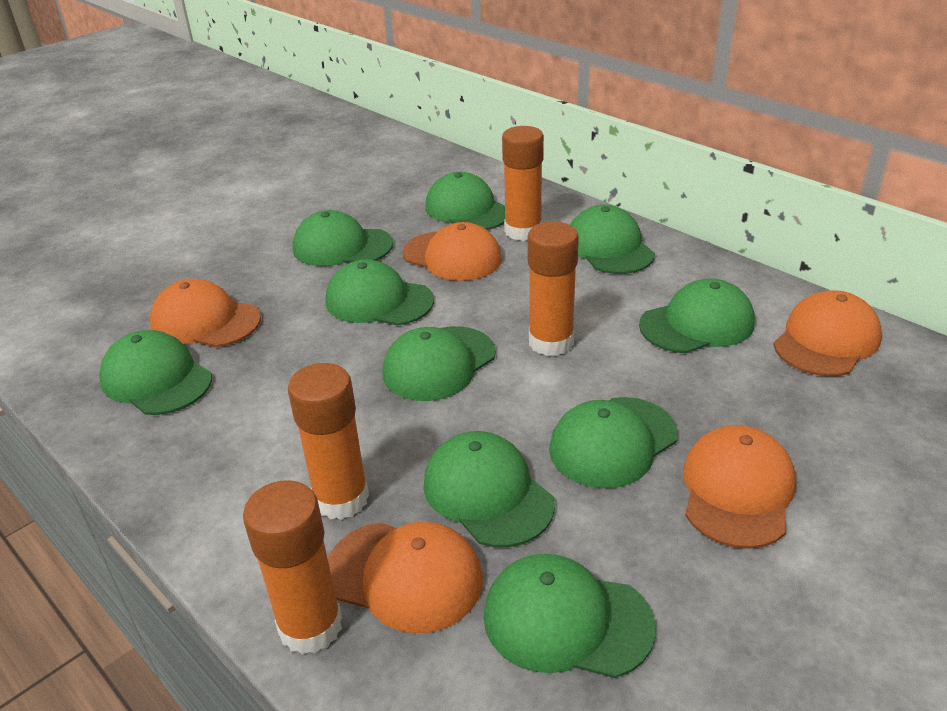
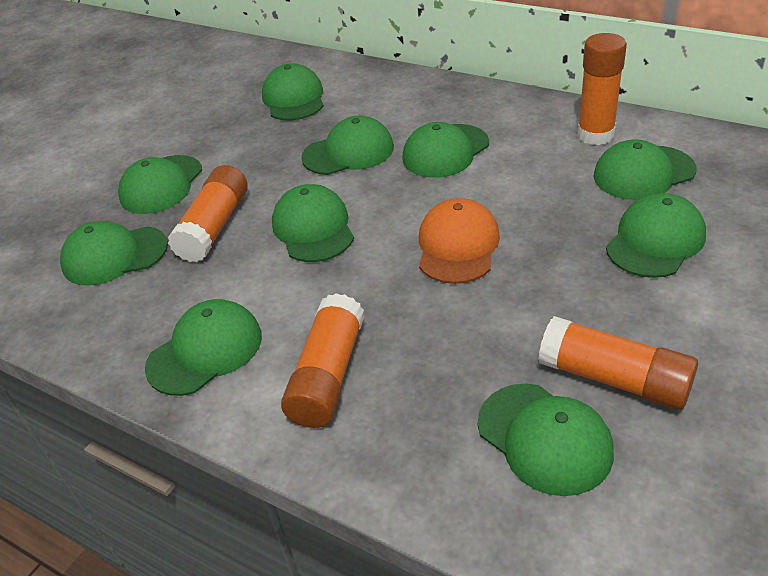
orange cap: 5 -> 1

